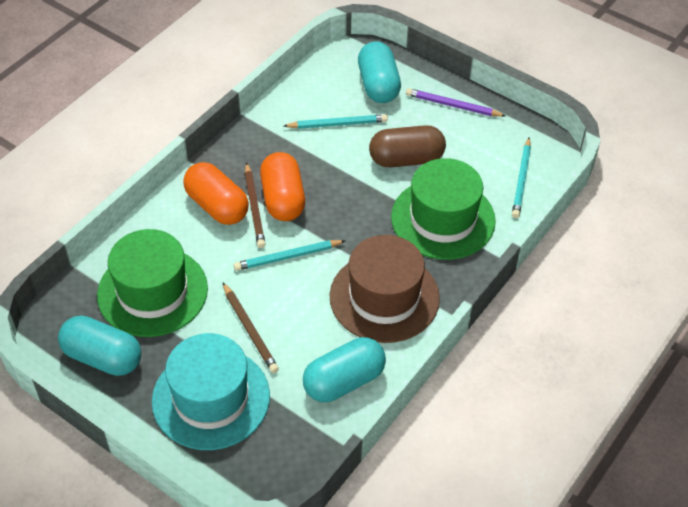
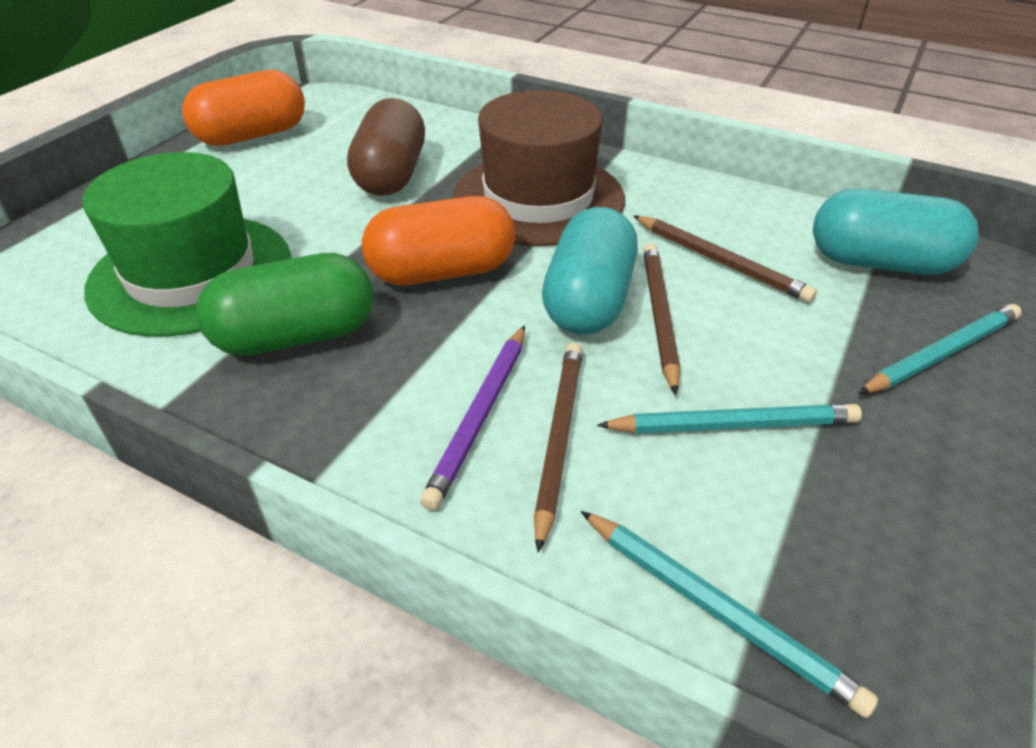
brown pencil: 2 -> 3
green capsule: 0 -> 1
green hat: 2 -> 1
turquoise capsule: 3 -> 2
turquoise hat: 1 -> 0

